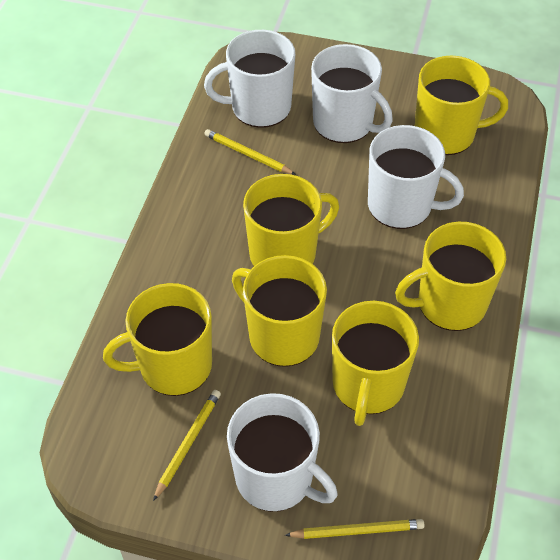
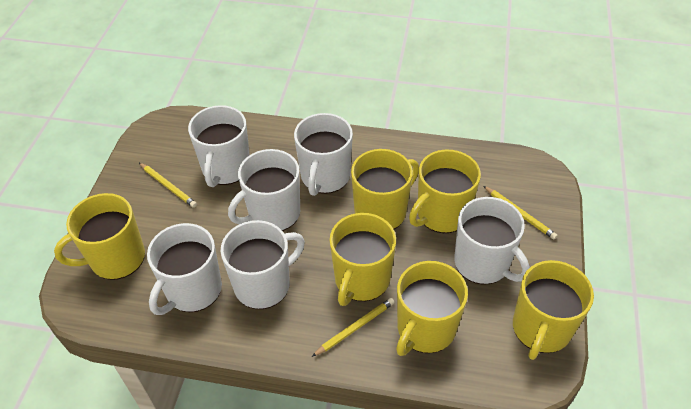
white mug: 4 -> 6

